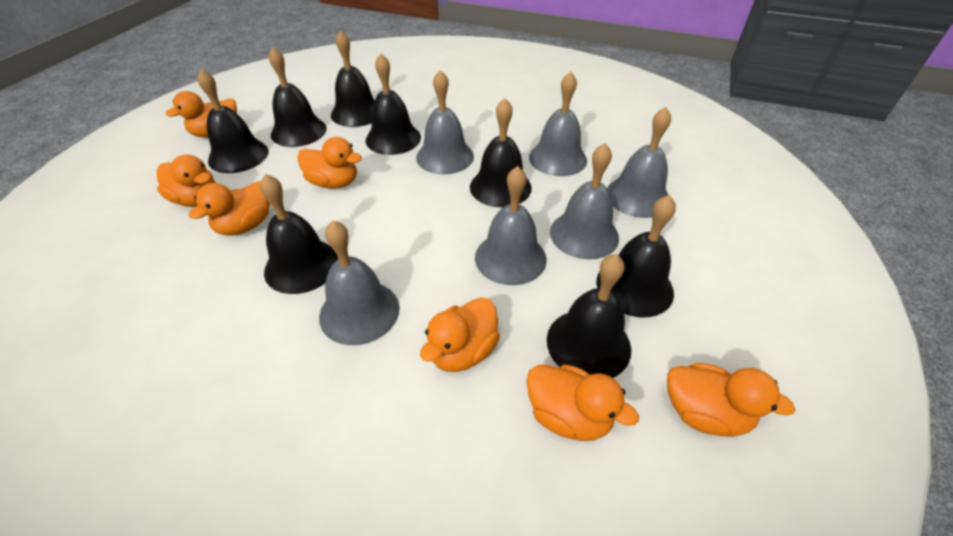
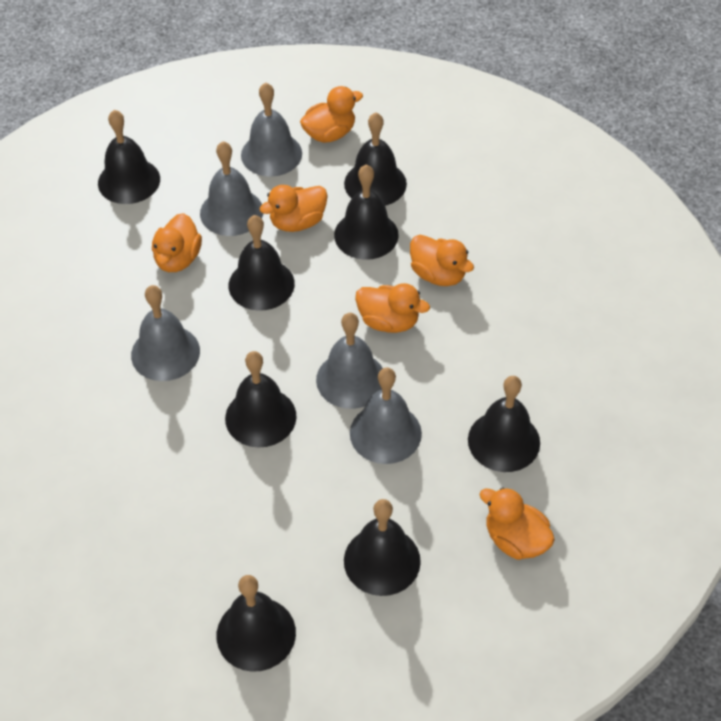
grey bell: 6 -> 5
orange duck: 7 -> 6

